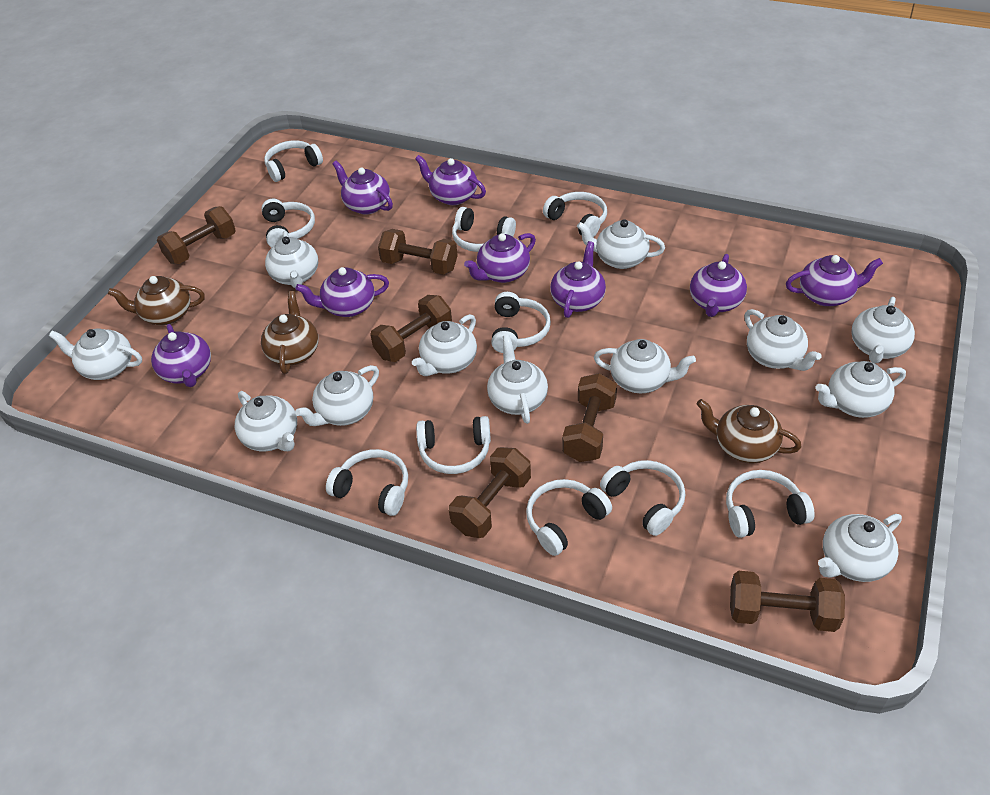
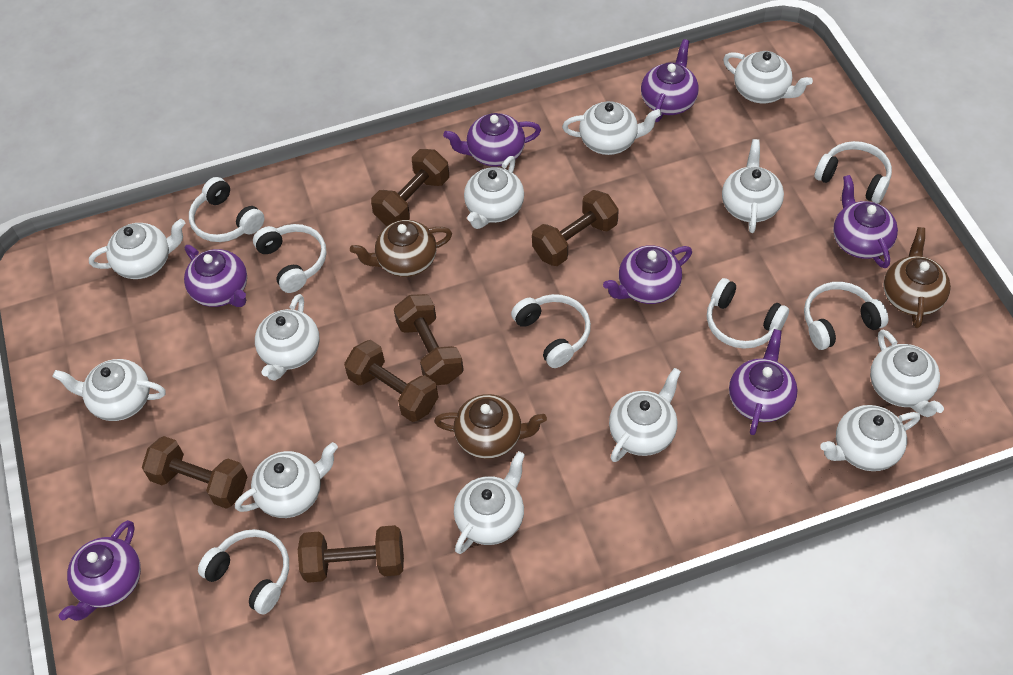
purple teapot: 8 -> 7
white headphones: 10 -> 7

